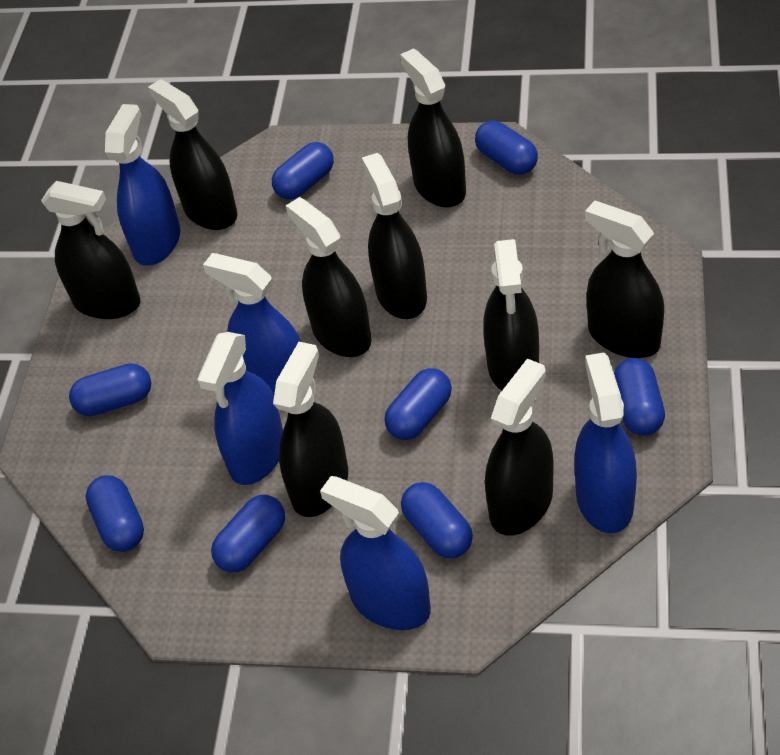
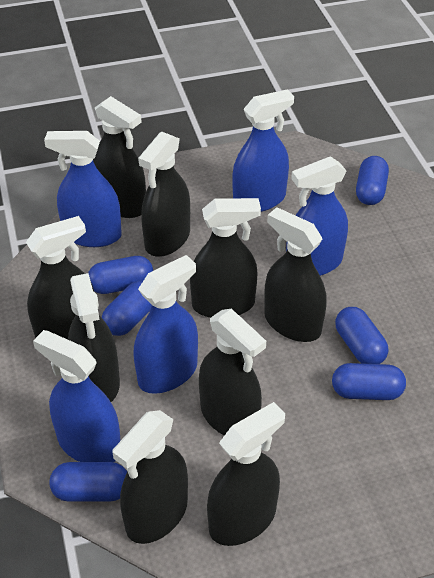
blue capsule: 8 -> 6

